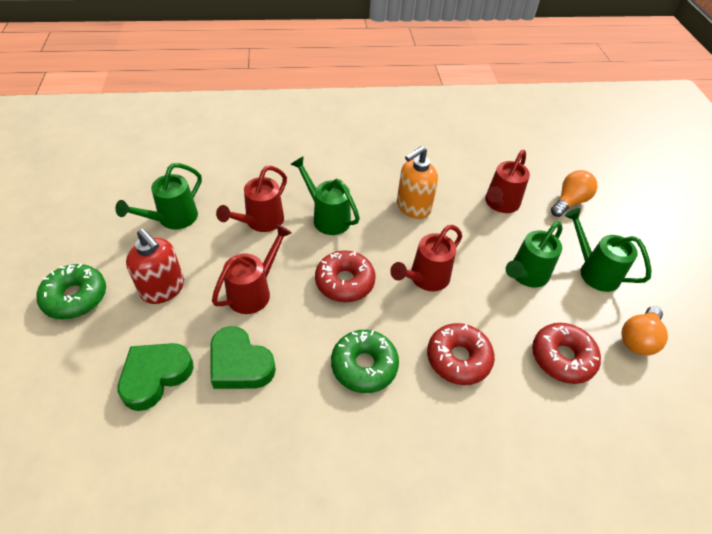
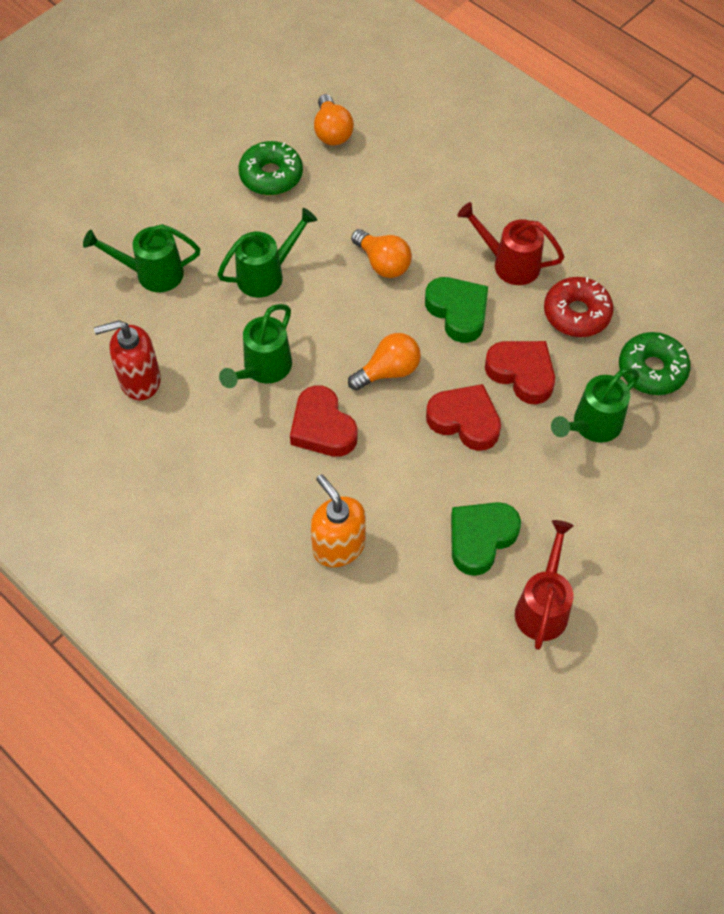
orange light bulb: 2 -> 3
red donut: 3 -> 1
red heart: 0 -> 3
red watering can: 4 -> 2

